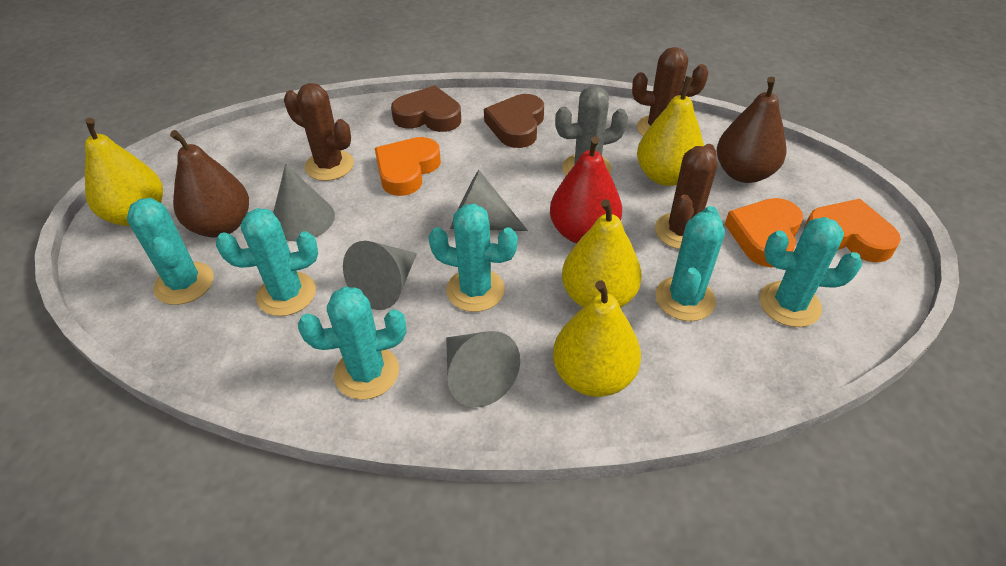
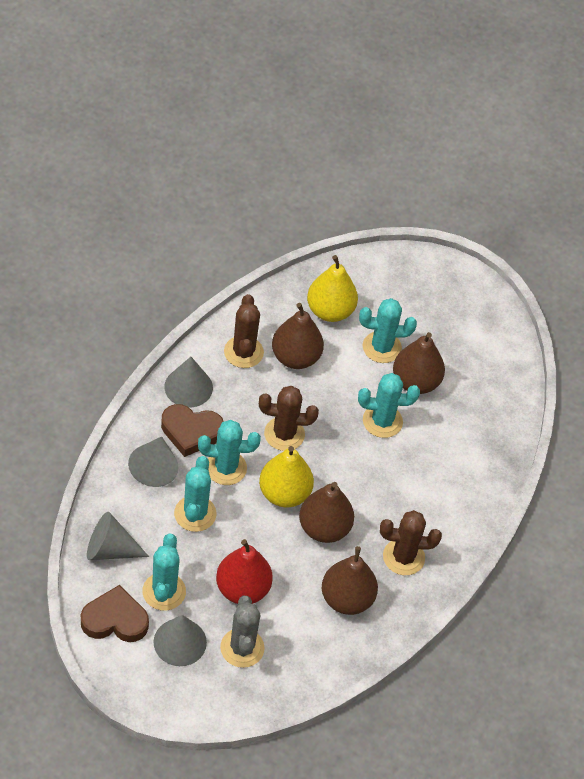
brown pear: 2 -> 4
orange heart: 3 -> 0
turquoise cactus: 6 -> 5
yellow pear: 4 -> 2

